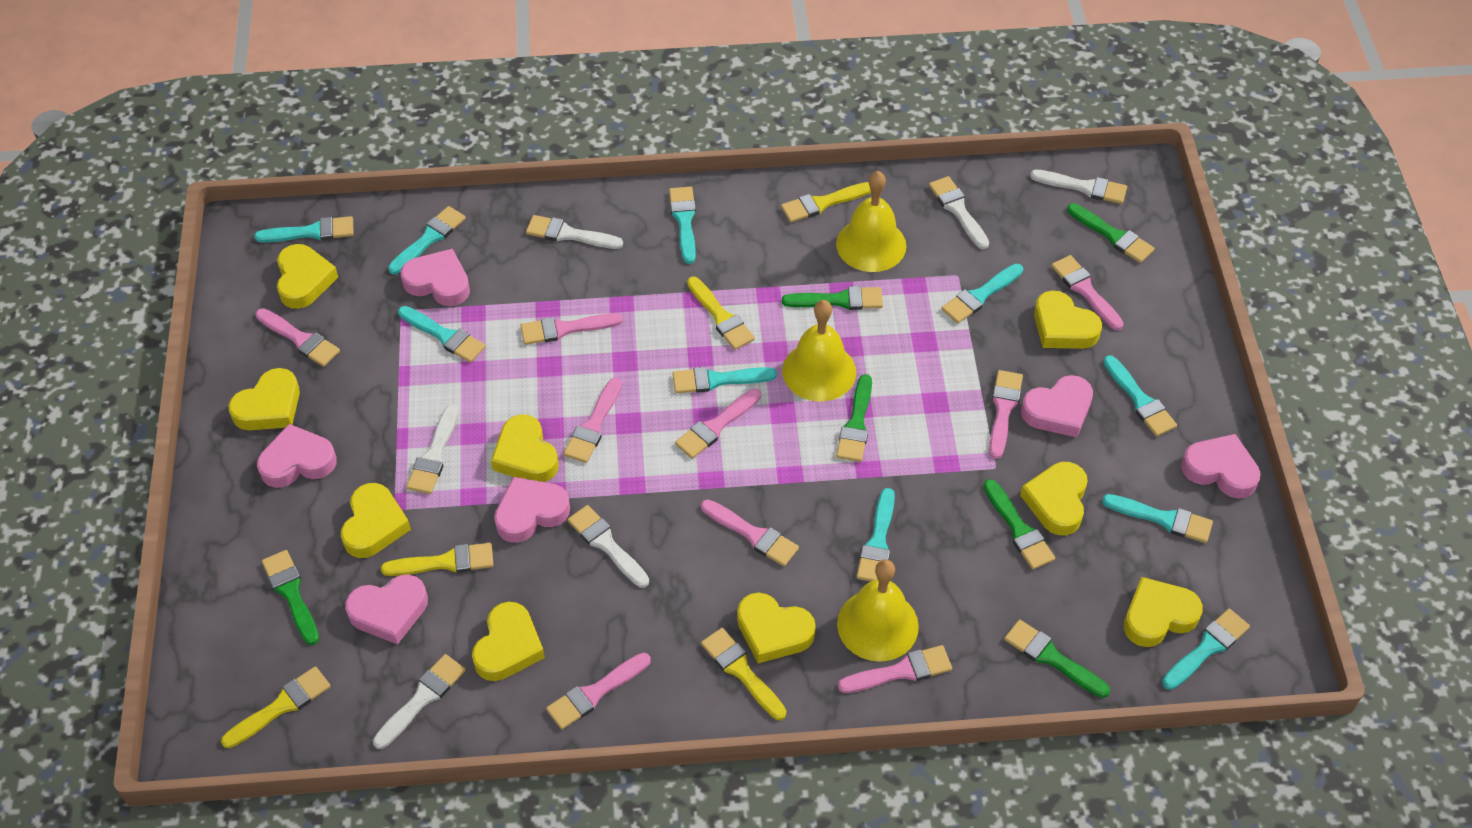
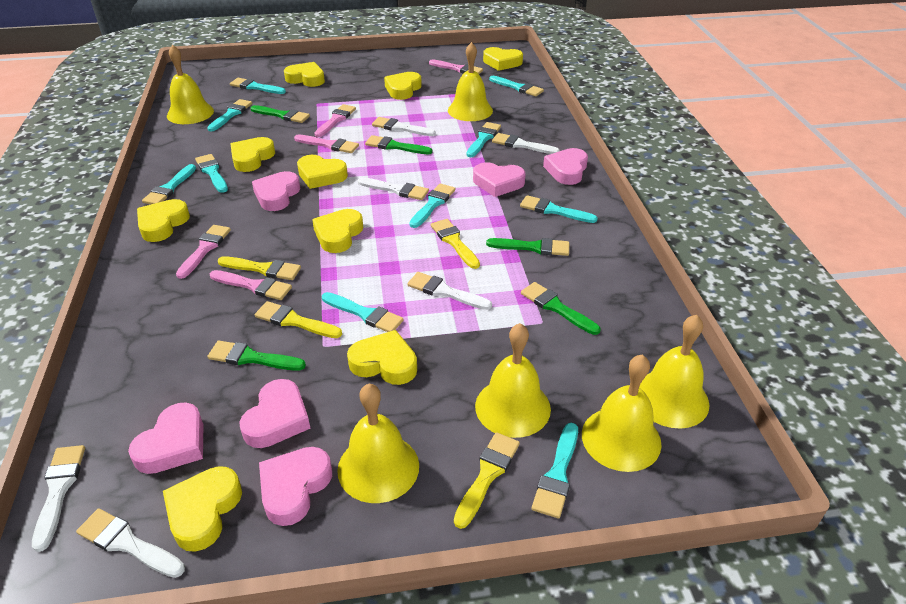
green brush: 6 -> 5
pink brush: 9 -> 5
yellow bell: 3 -> 6
yellow brush: 5 -> 4

